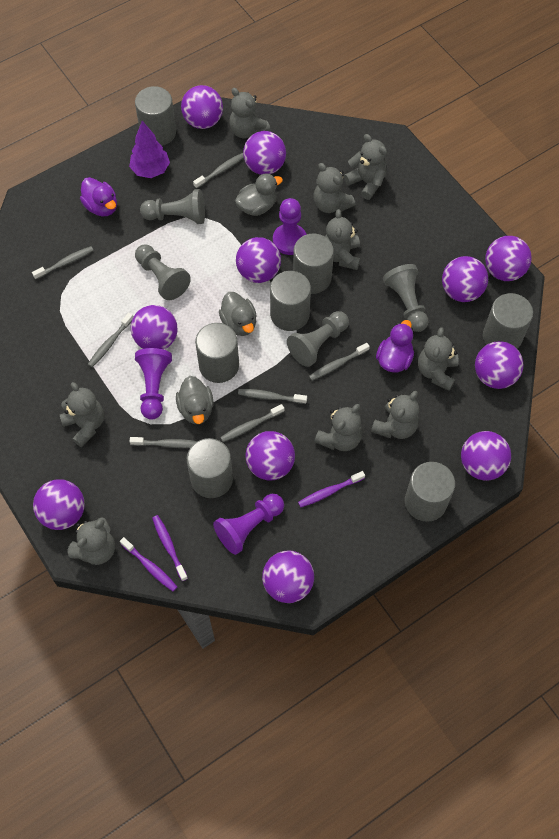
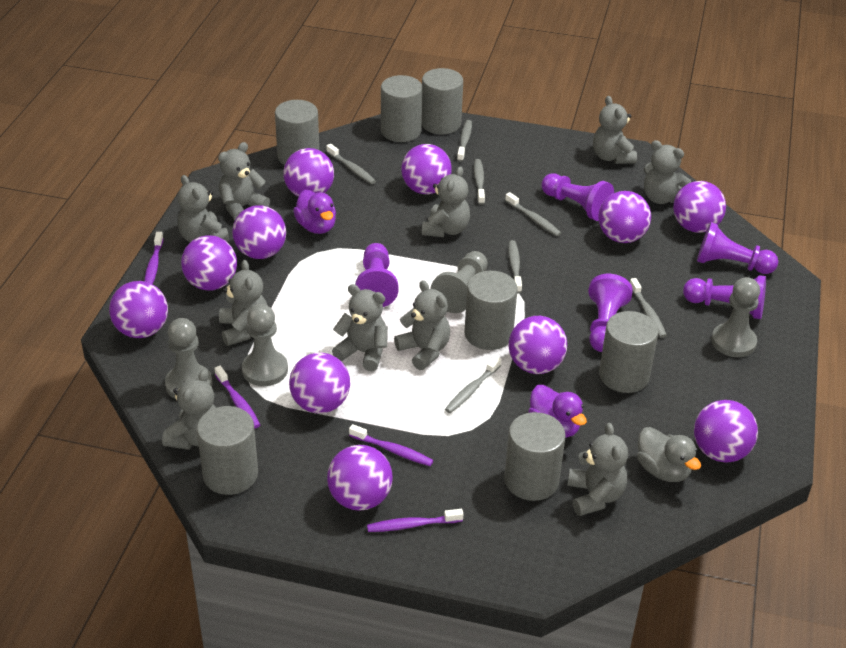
grey duck: 3 -> 1
grey teddy bear: 9 -> 10
purple pawn: 3 -> 5
purple toothbrush: 3 -> 4
purple tree: 1 -> 0

